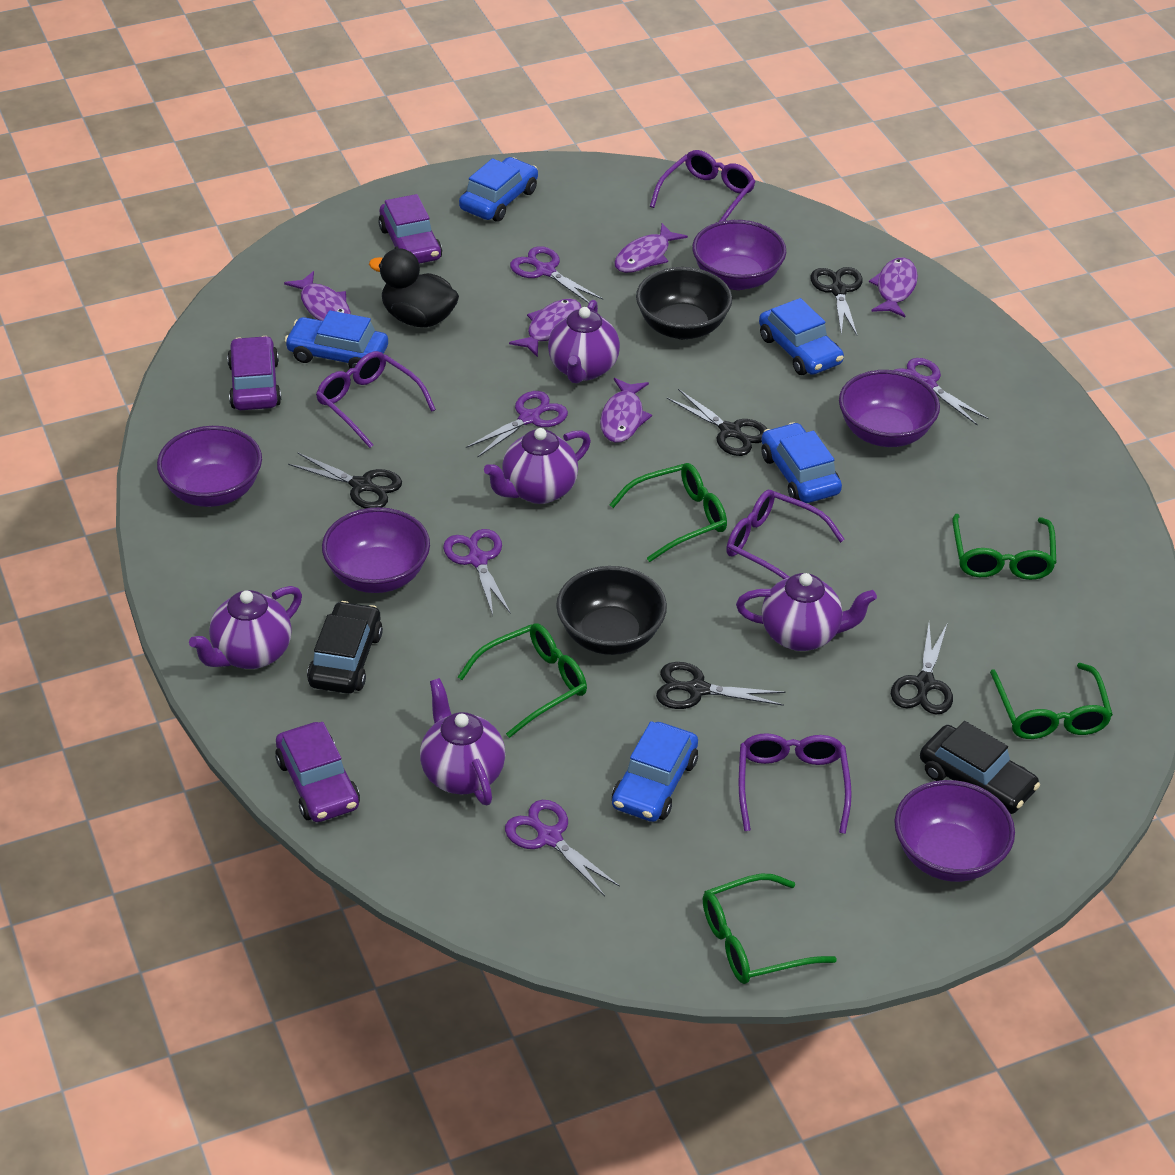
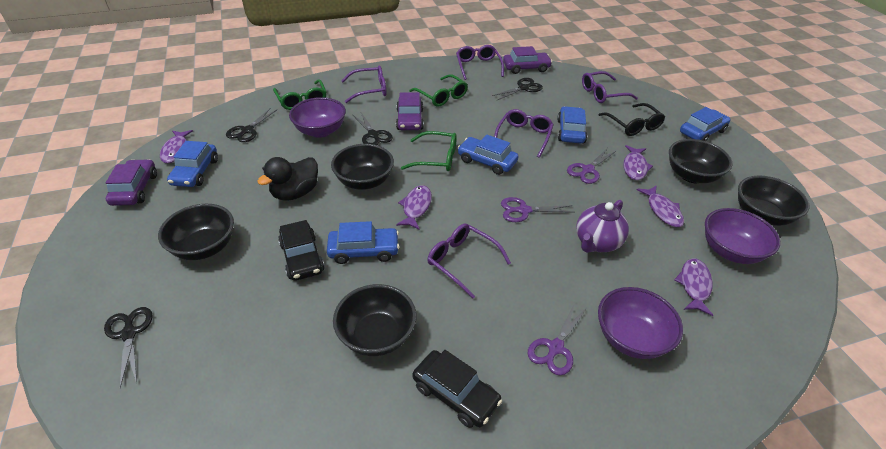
black bowl: 2 -> 5
black glasses: 0 -> 1
black scissors: 5 -> 4
green glasses: 5 -> 3
purple bowl: 5 -> 3
purple glasses: 4 -> 5
purple scissors: 5 -> 3
purple teapot: 5 -> 1

